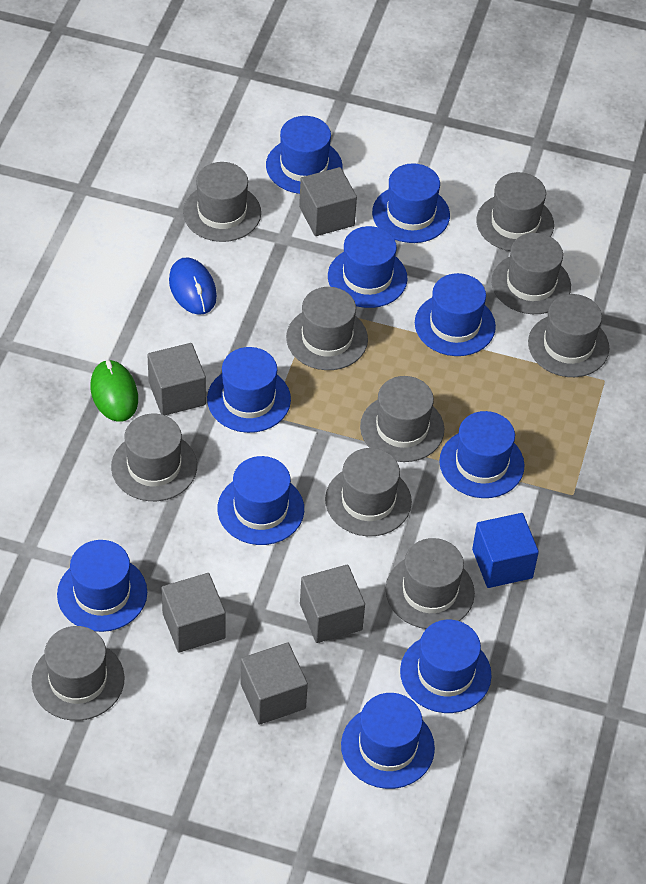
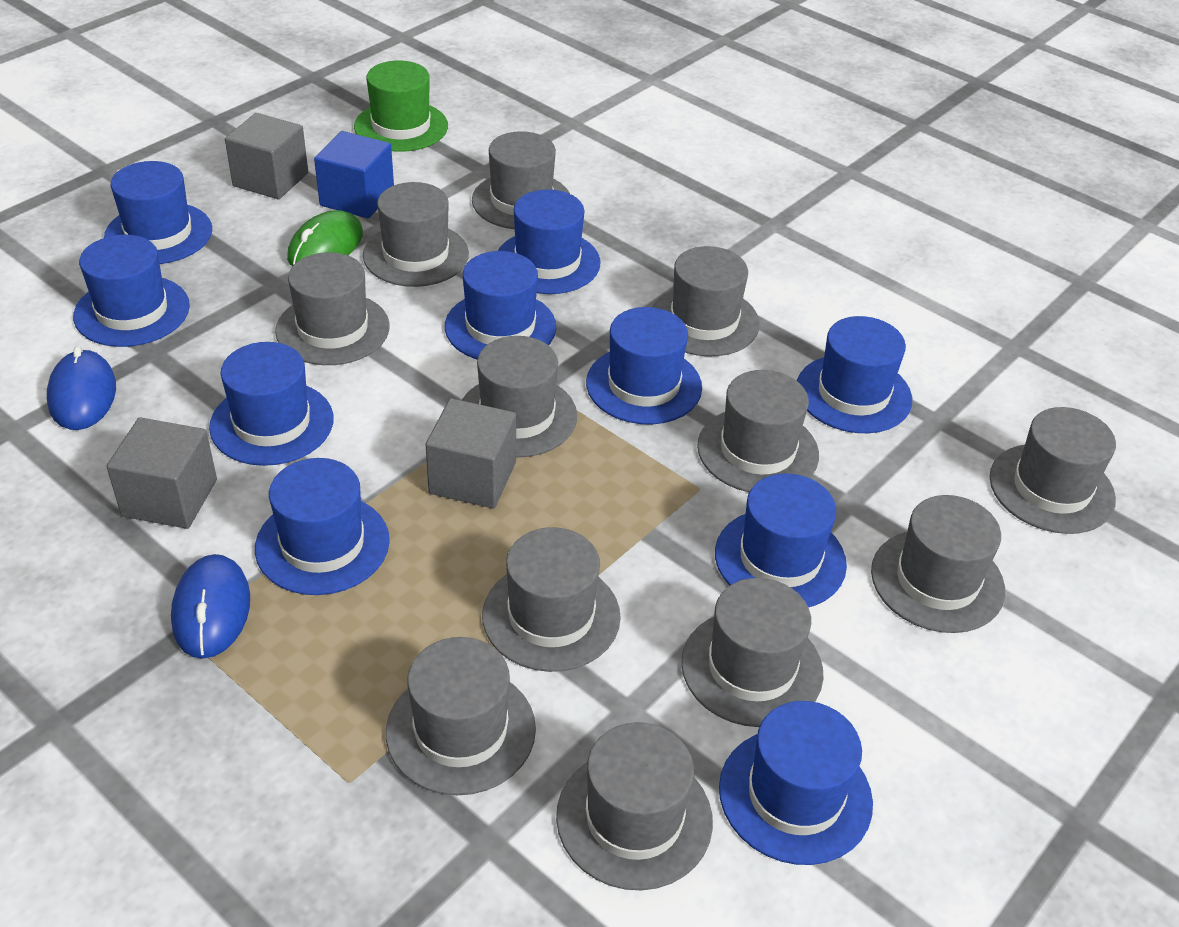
blue mouse: 1 -> 2
green hat: 0 -> 1
grey cube: 5 -> 3
grey hat: 10 -> 12

